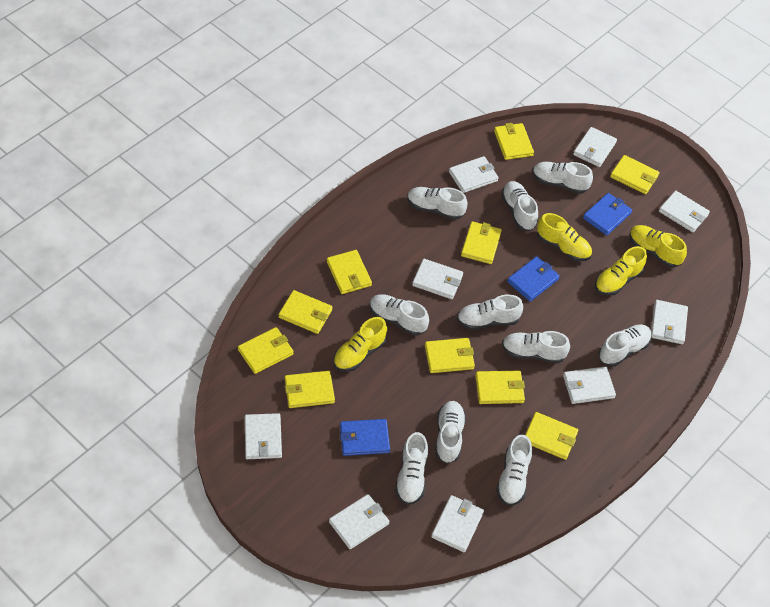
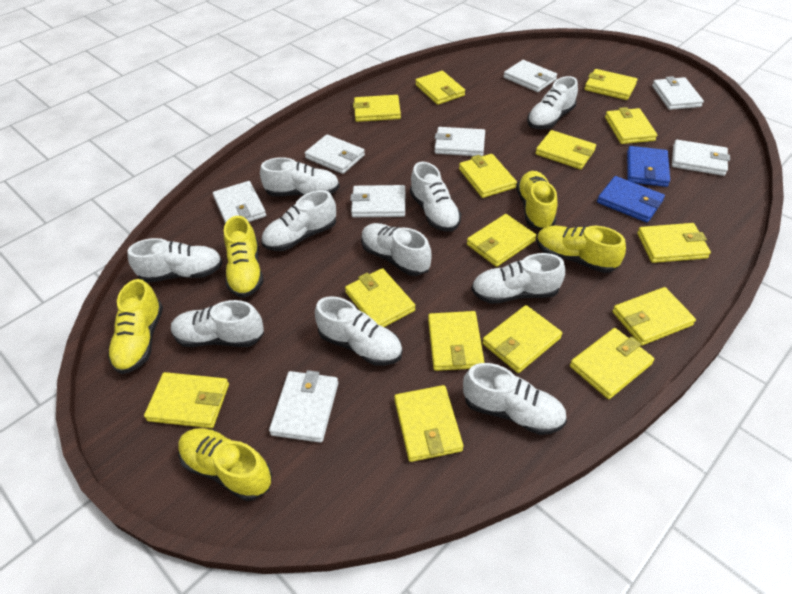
blue wallet: 3 -> 2
white wallet: 9 -> 8
yellow shoe: 4 -> 5
yellow wallet: 10 -> 15

